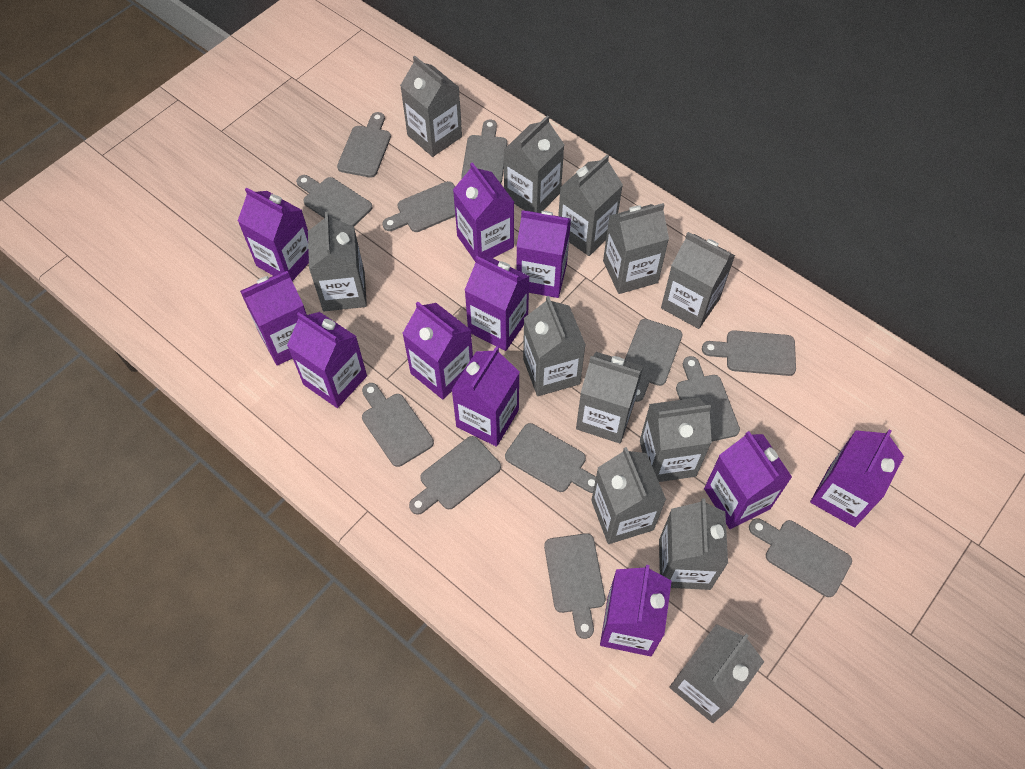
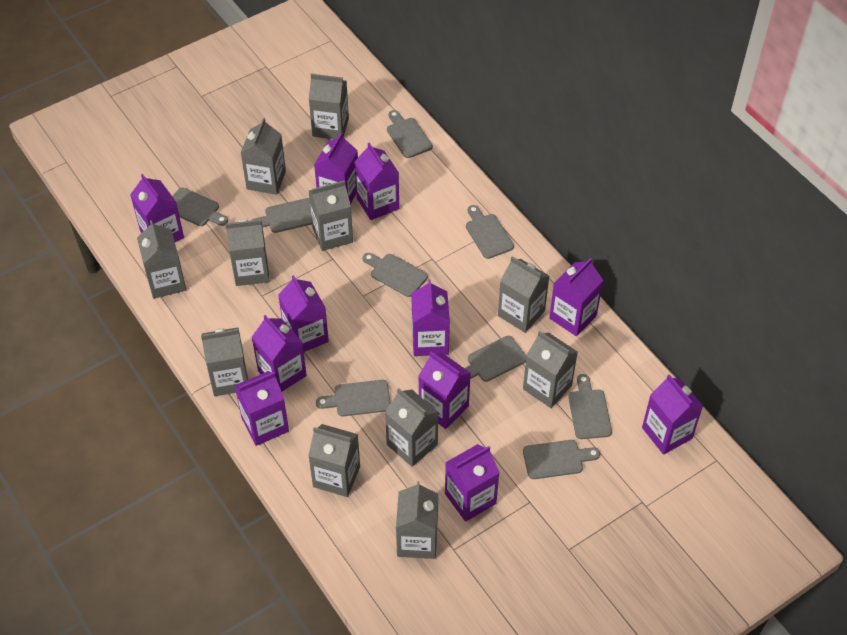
grey carton: 12 -> 11
grey cutting board: 12 -> 9

